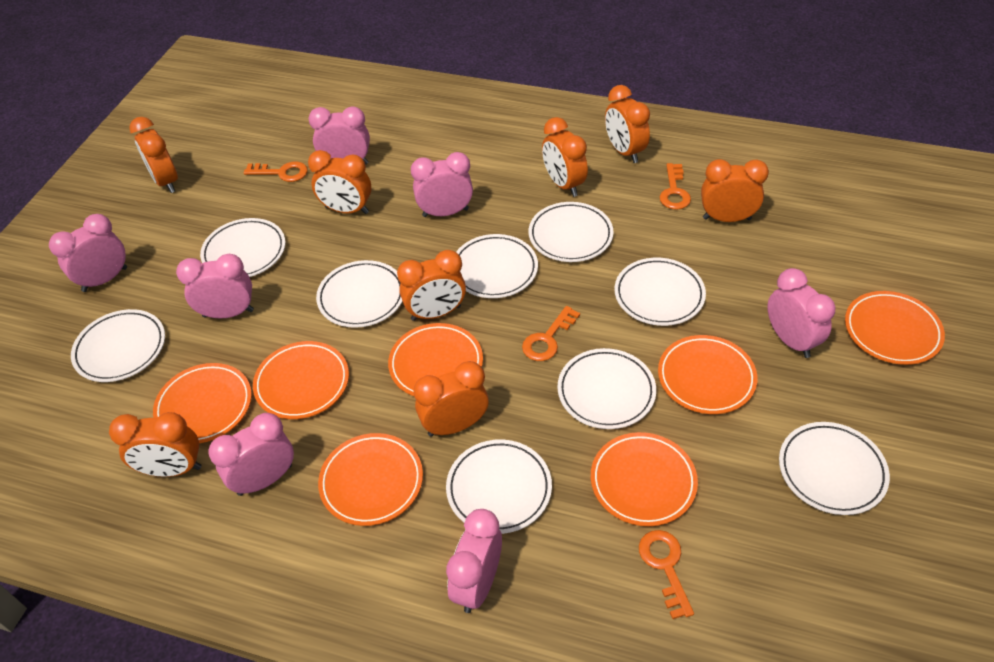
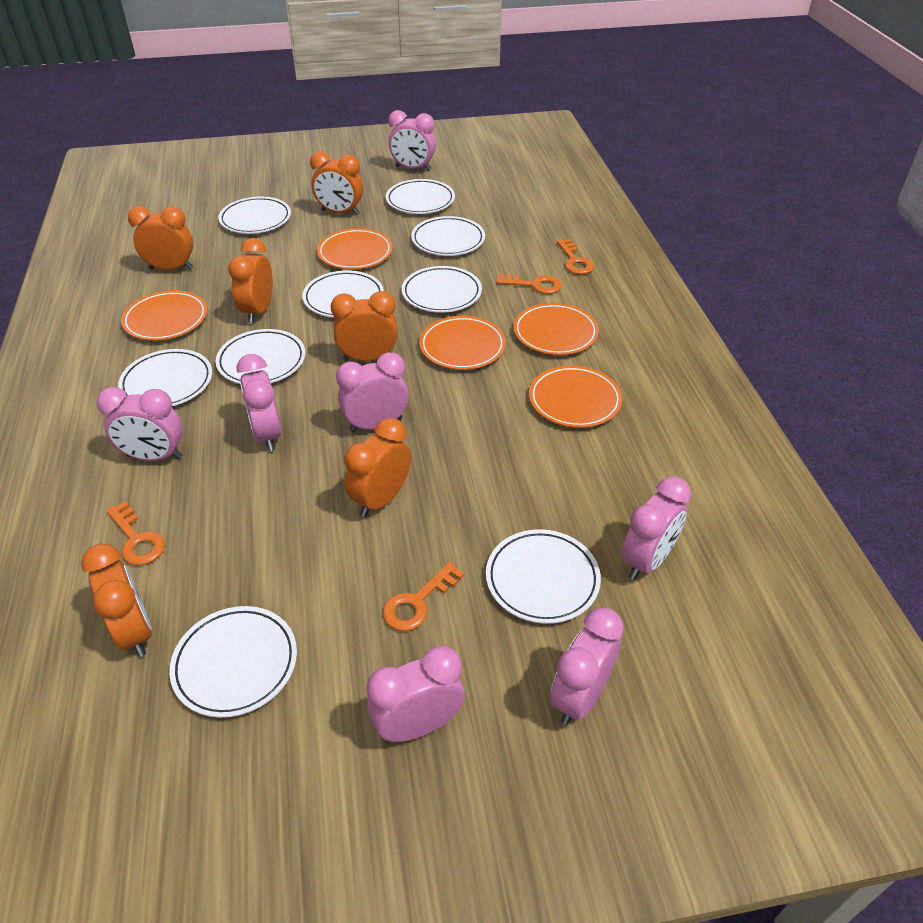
orange clock: 8 -> 6
orange plate: 7 -> 5

